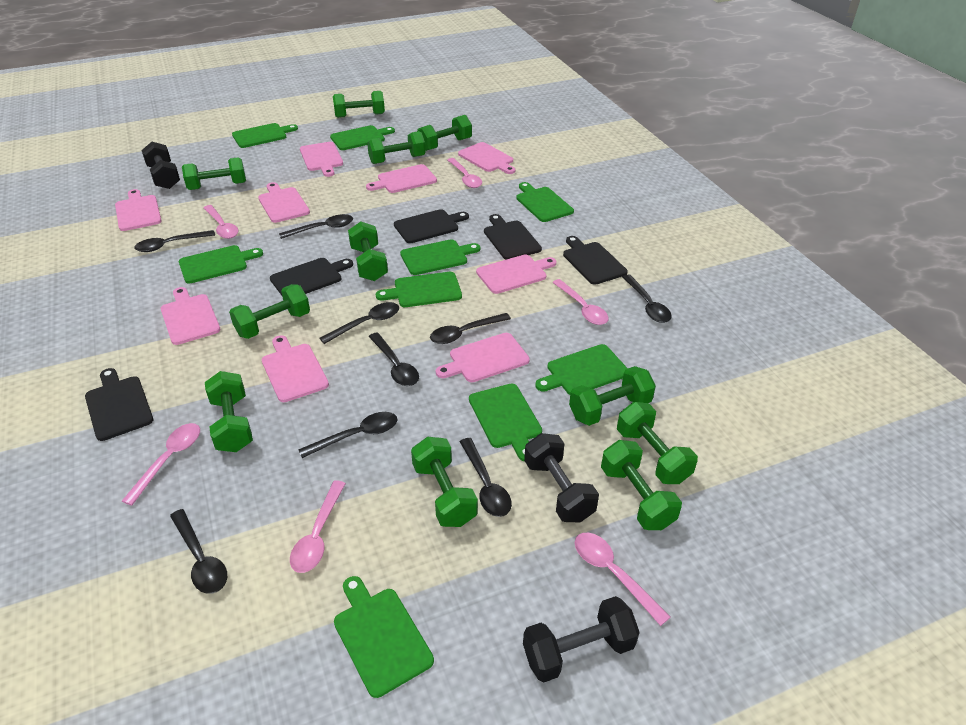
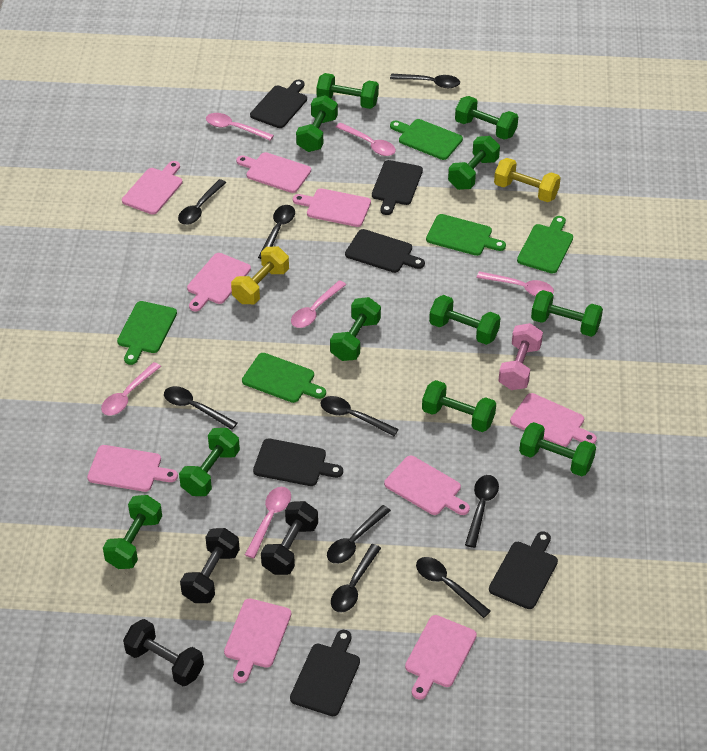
black cutting board: 5 -> 6
green cutting board: 9 -> 5
pink dumbbell: 0 -> 1
yellow dumbbell: 0 -> 2

